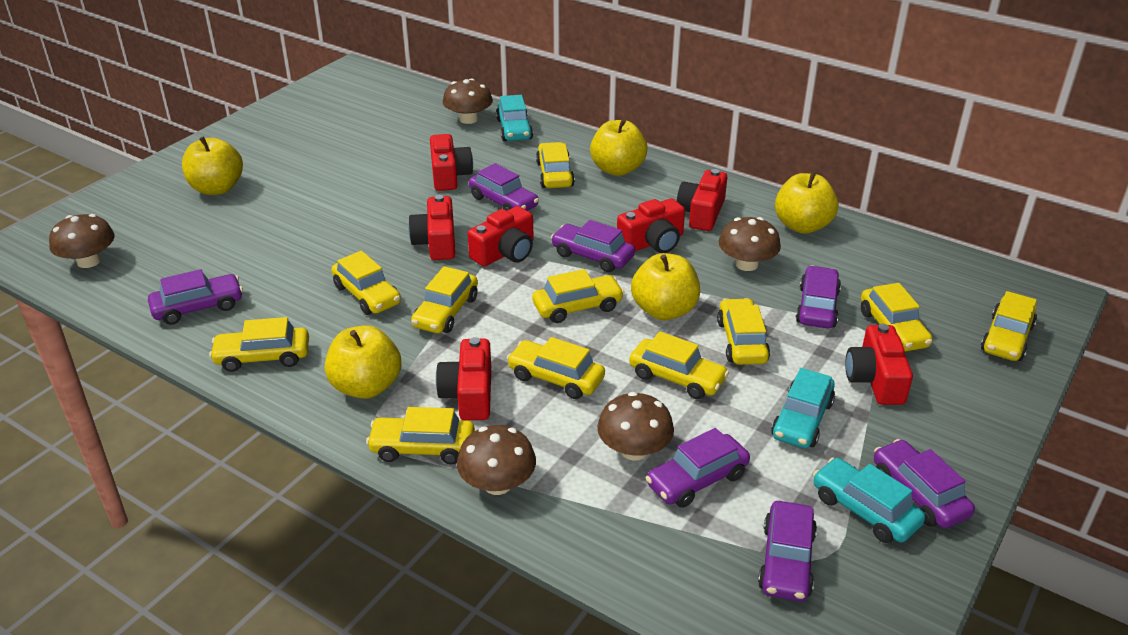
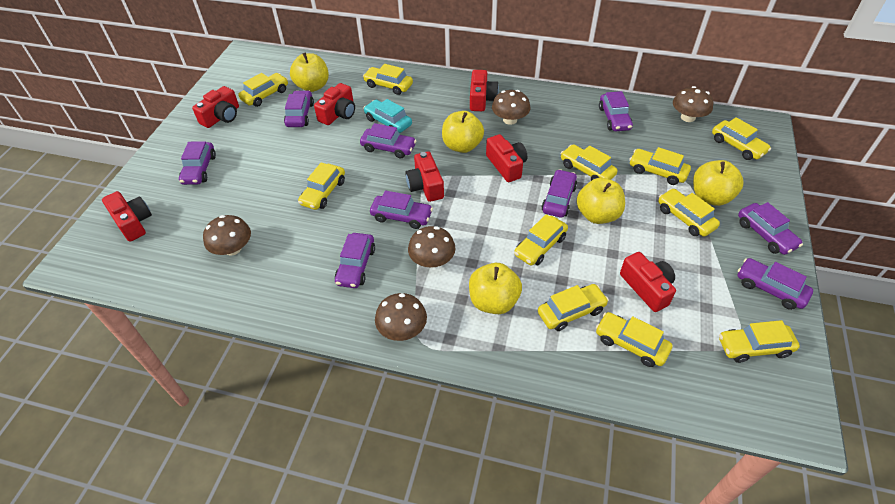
purple car: 7 -> 9
turquoise car: 3 -> 1

